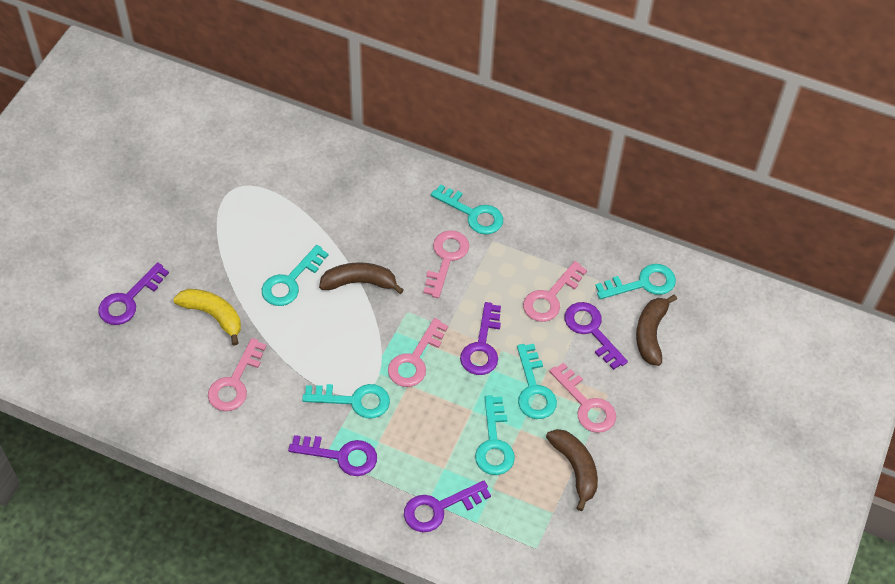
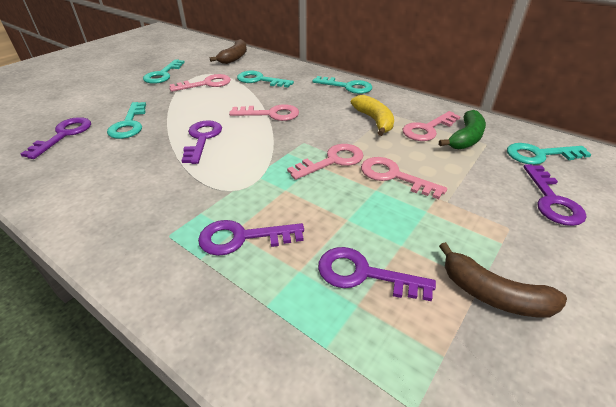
brown banana: 3 -> 2
green banana: 0 -> 1
turquoise key: 6 -> 5

